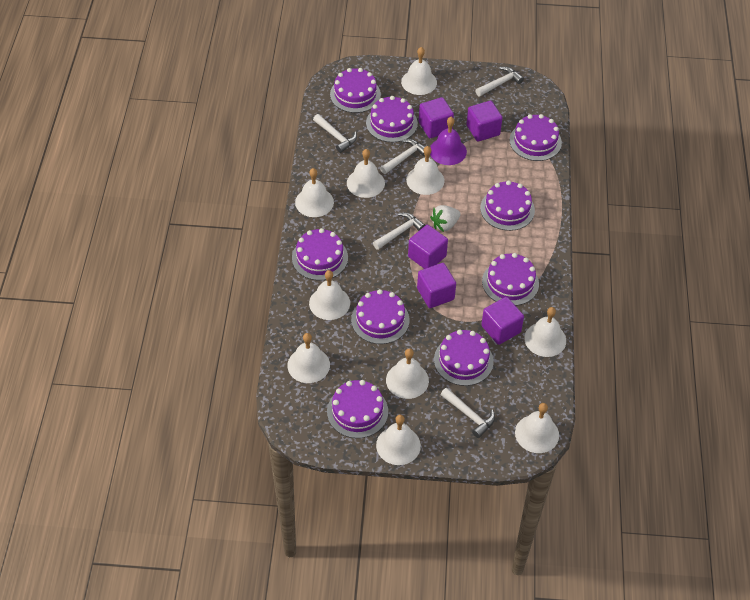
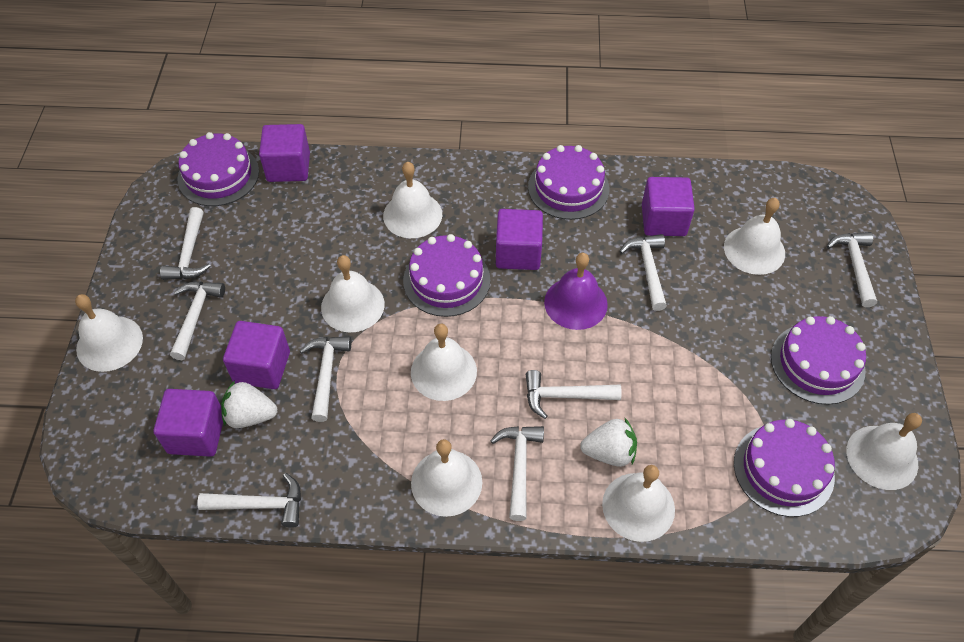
purple cake: 9 -> 5
white bell: 10 -> 8
white hammer: 5 -> 8
white strawberry: 1 -> 2

